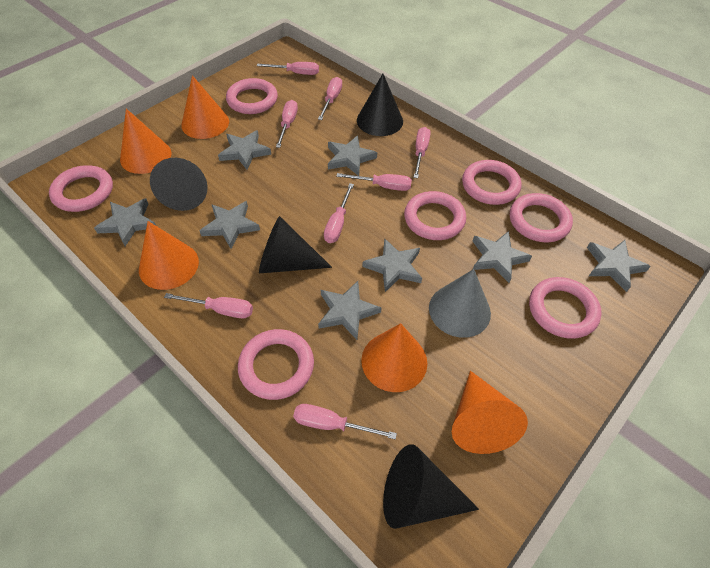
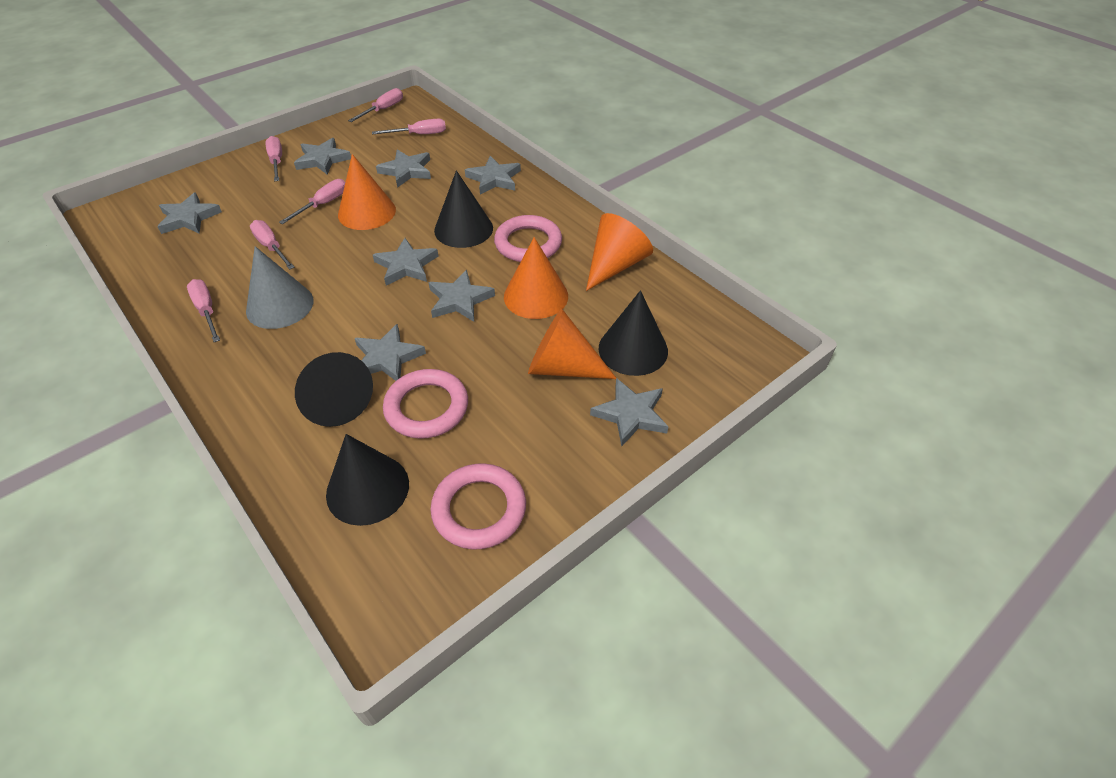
orange cone: 5 -> 4
pink ring: 7 -> 3
pink screwdriver: 8 -> 6

